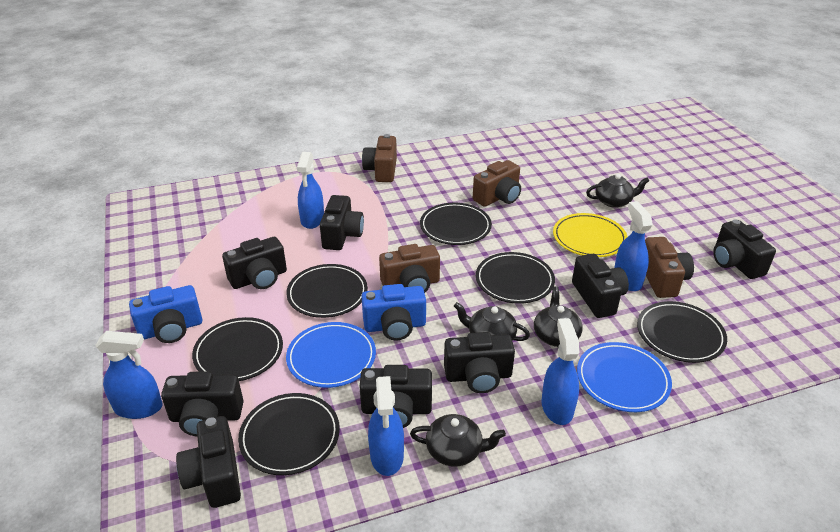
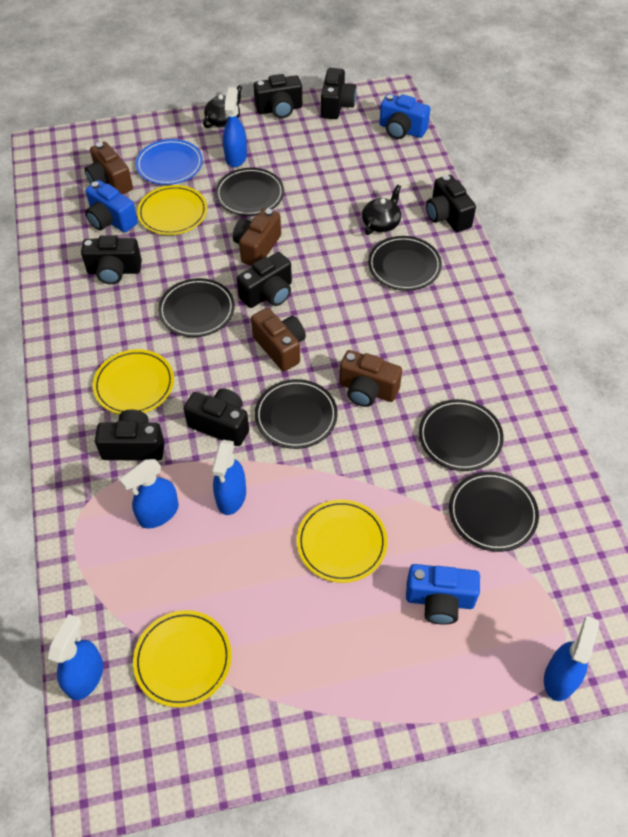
black camera: 8 -> 7
black teapot: 4 -> 2
blue camera: 2 -> 3
blue plate: 2 -> 1
yellow plate: 1 -> 4

